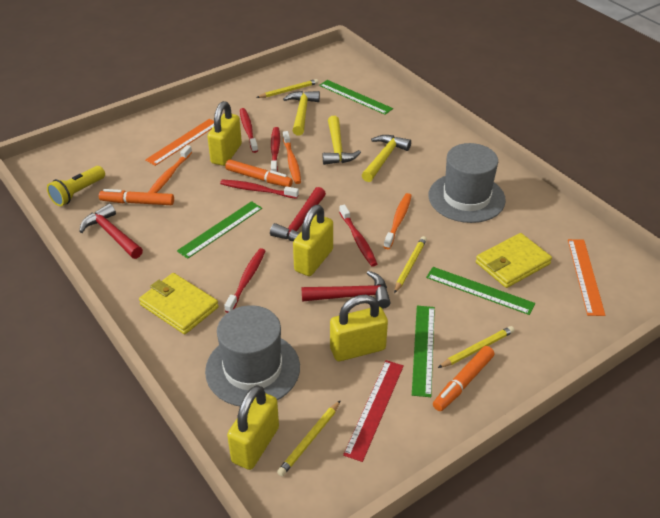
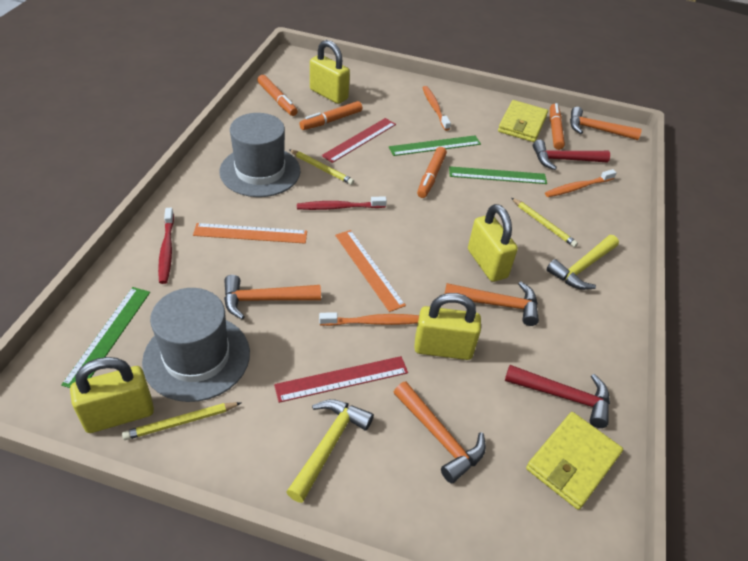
green ruler: 4 -> 3
orange hammer: 0 -> 4
orange marker: 3 -> 4
red hammer: 3 -> 2
red ruler: 1 -> 2
red toothbrush: 5 -> 2
yellow flashlight: 1 -> 0
yellow hammer: 3 -> 2
yellow pencil: 4 -> 3

